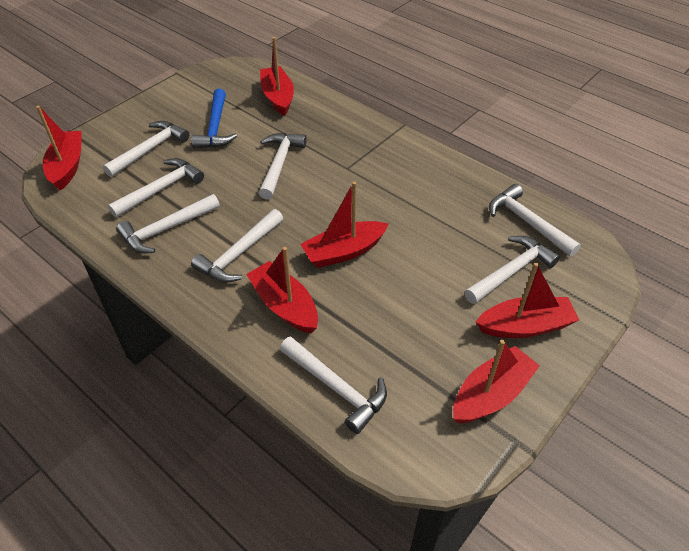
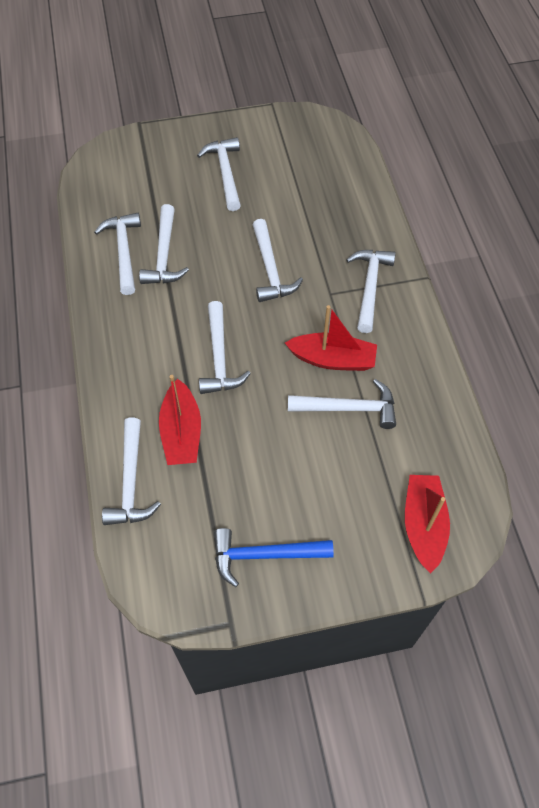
red boat: 6 -> 3

